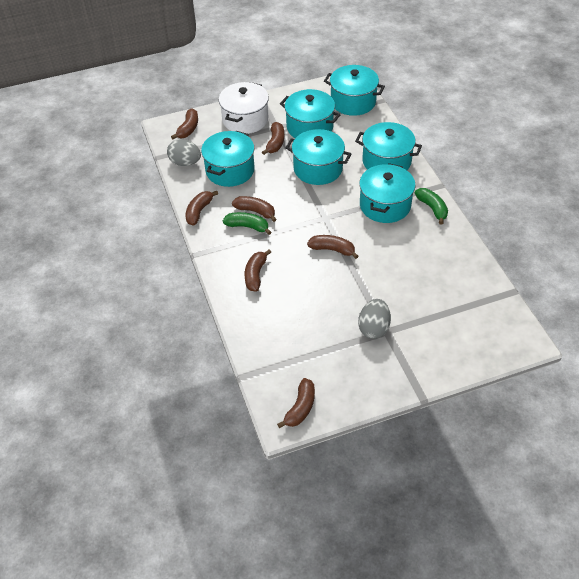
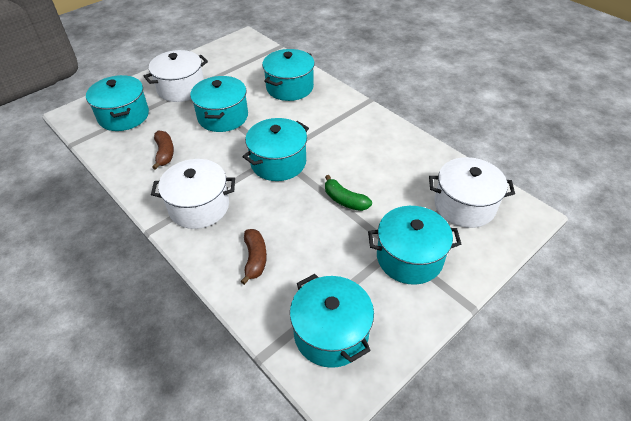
brown banana: 7 -> 2
green banana: 2 -> 1
grey egg: 2 -> 0
white pot: 1 -> 3

